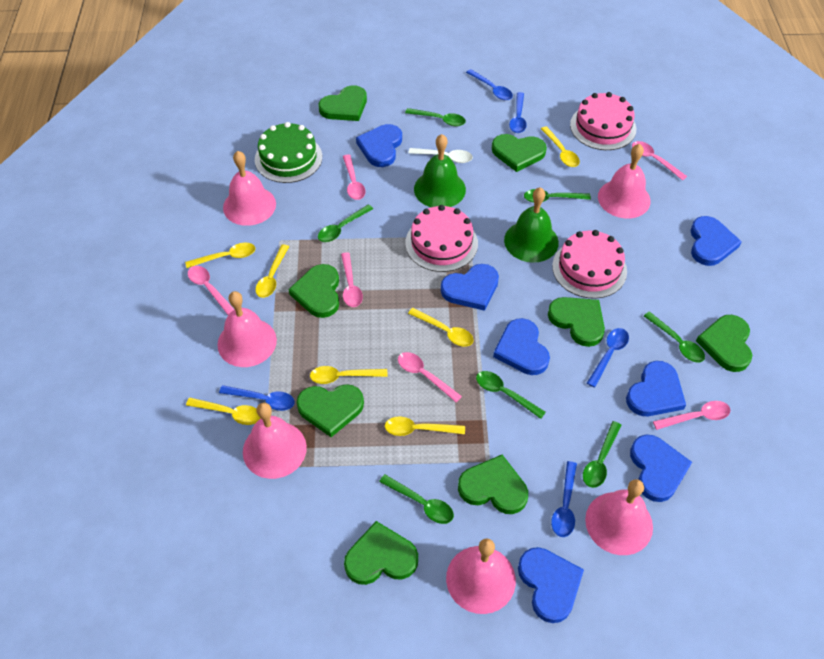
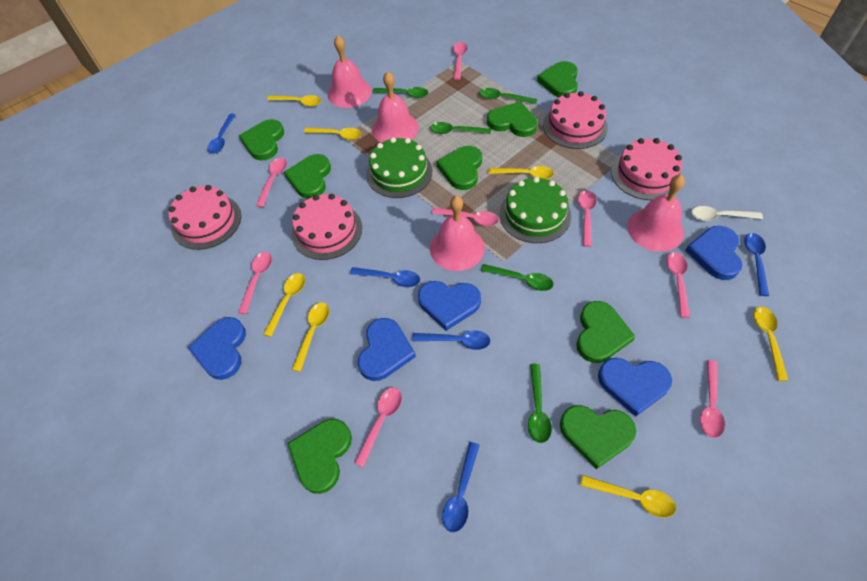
blue heart: 7 -> 5
green bell: 2 -> 0
green cake: 1 -> 2
green spoon: 7 -> 5
pink bell: 6 -> 4
pink cake: 3 -> 4
pink spoon: 6 -> 8

